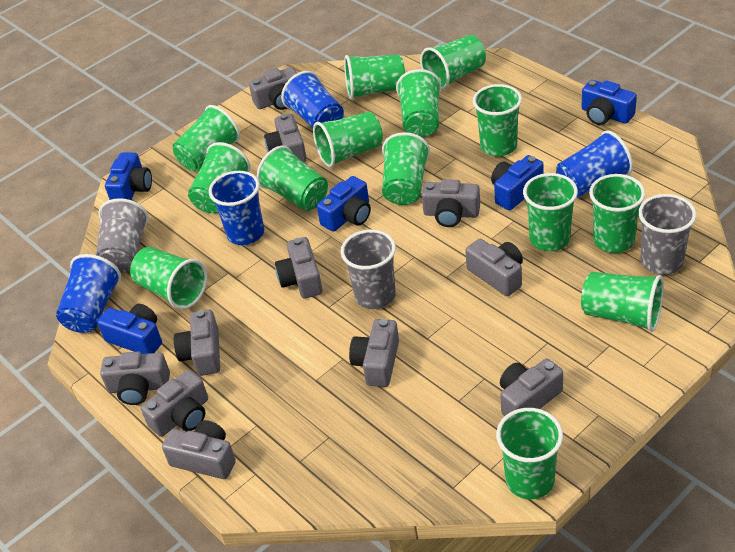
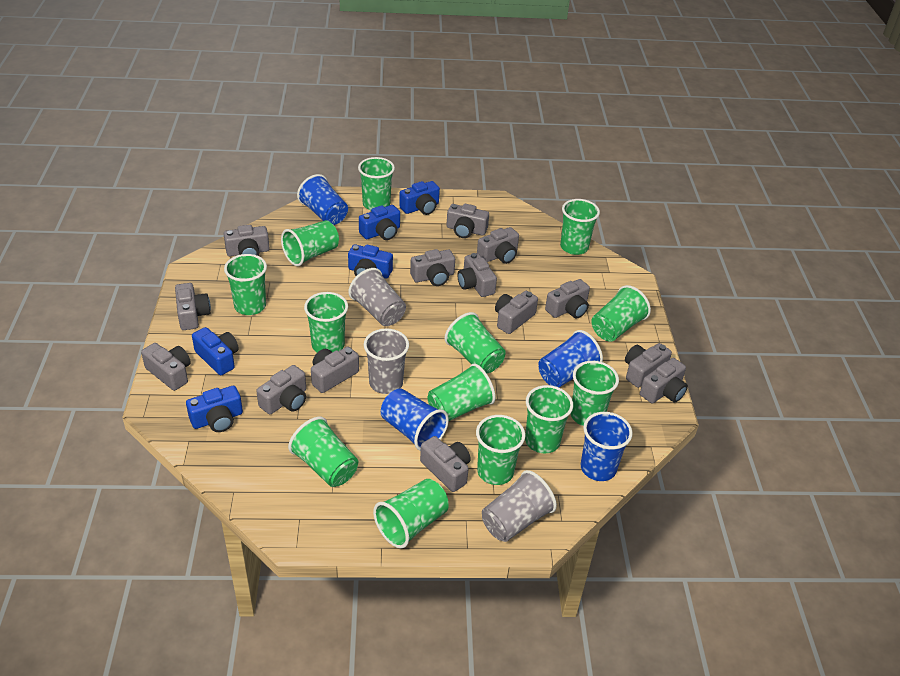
green cup: 14 -> 13
grey camera: 11 -> 14

